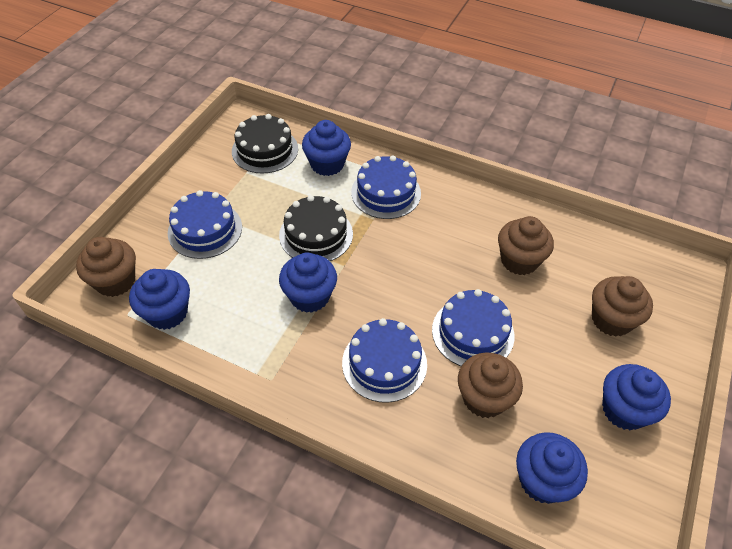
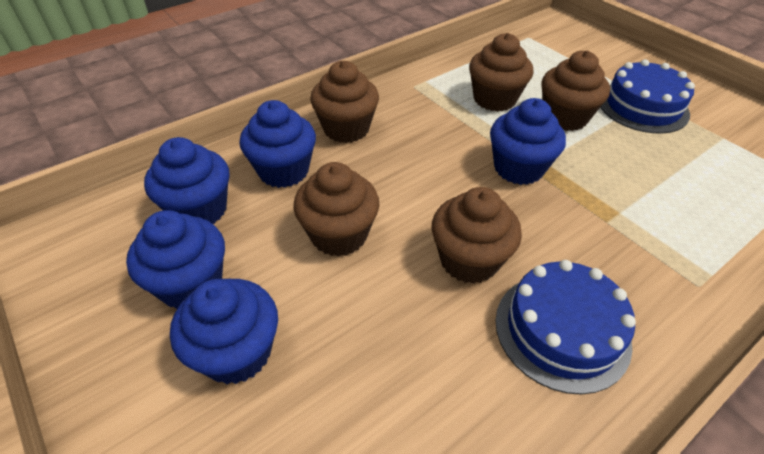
black cake: 2 -> 0
blue cake: 4 -> 2
brown cupcake: 4 -> 5

